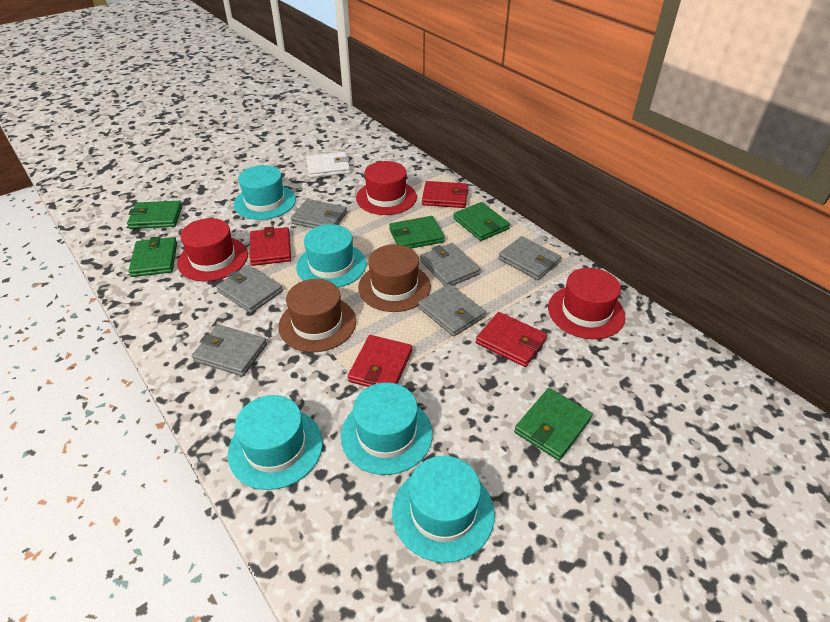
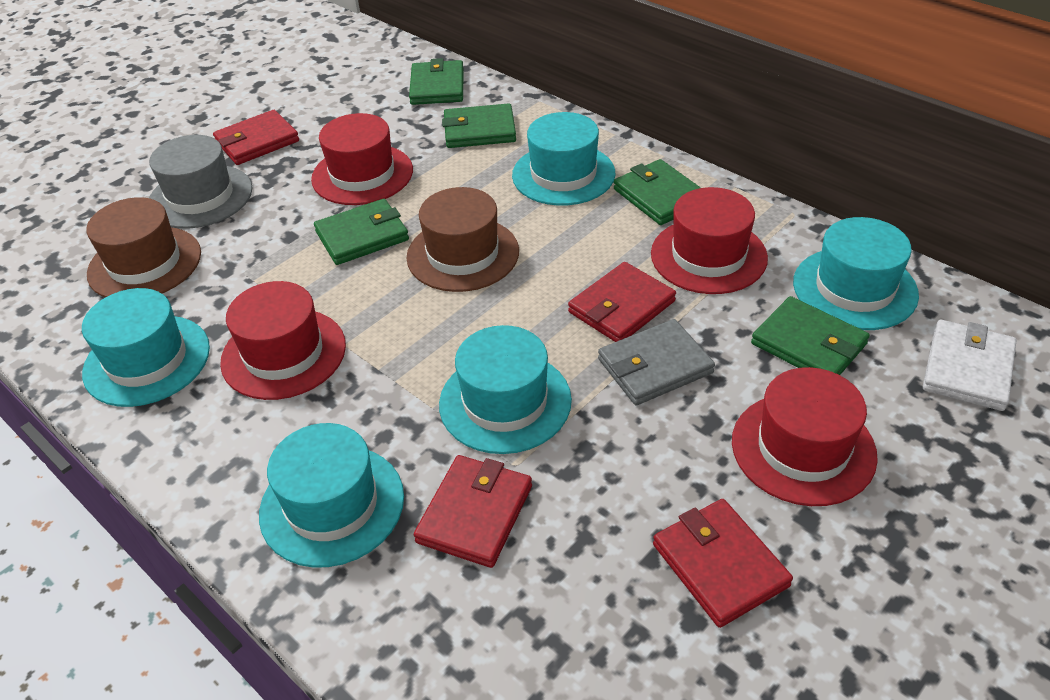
grey hat: 0 -> 1
grey wallet: 6 -> 1
red hat: 3 -> 4

